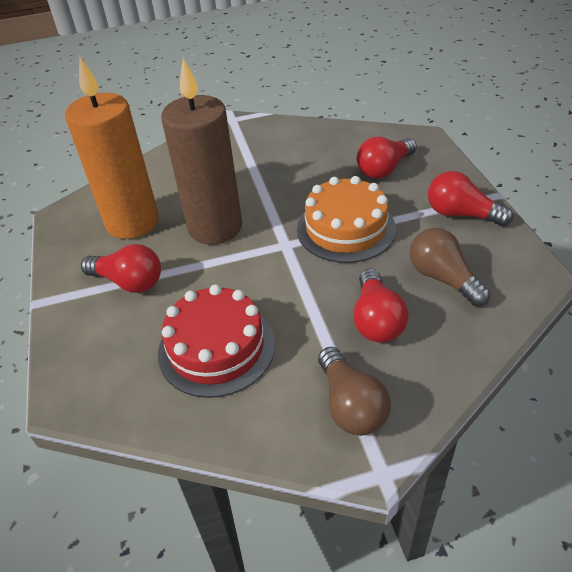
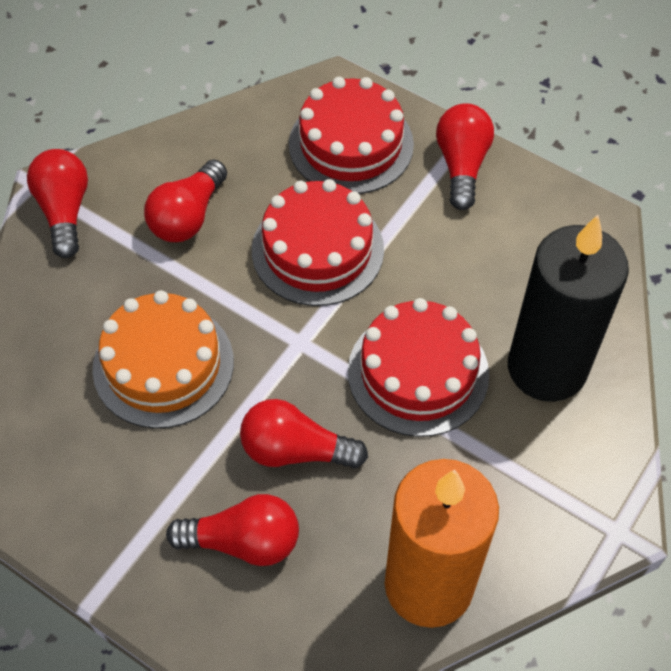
black candle: 0 -> 1
brown candle: 1 -> 0
brown light bulb: 2 -> 0
red cake: 1 -> 3
red light bulb: 4 -> 5

